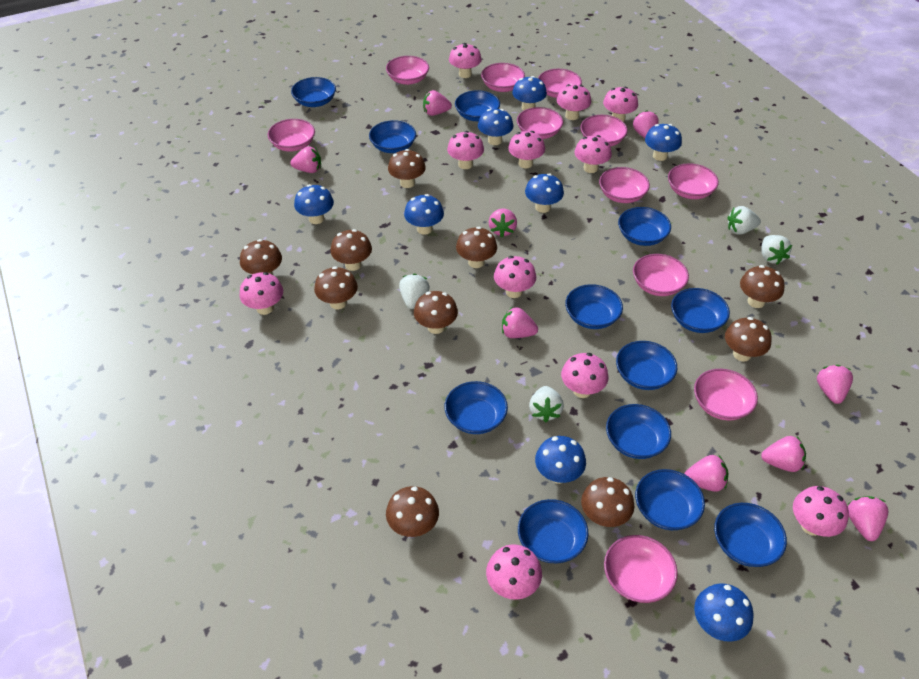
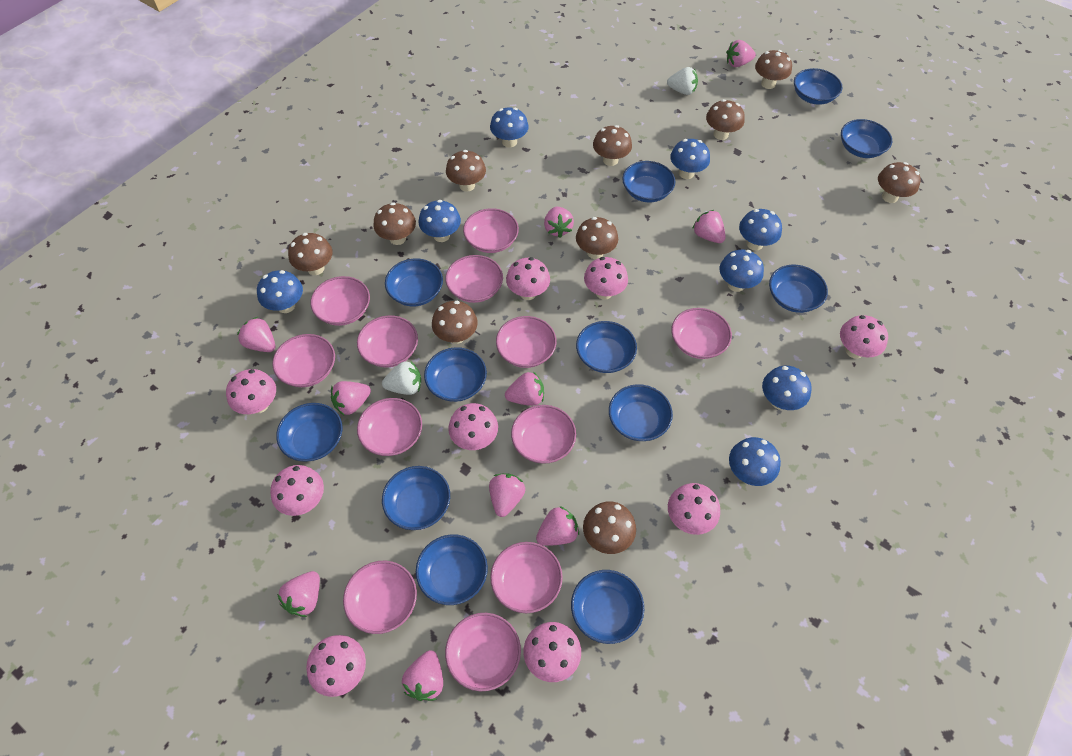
pink bowl: 11 -> 12
pink mushroom: 11 -> 9
pink strawberry: 9 -> 10
white strawberry: 4 -> 2

